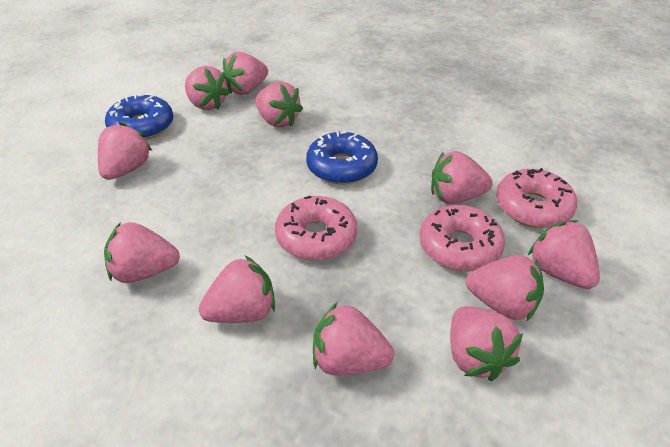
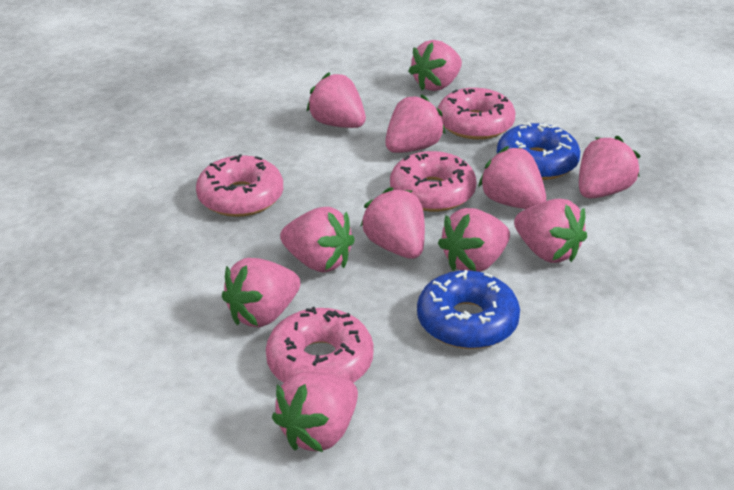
pink donut: 3 -> 4

